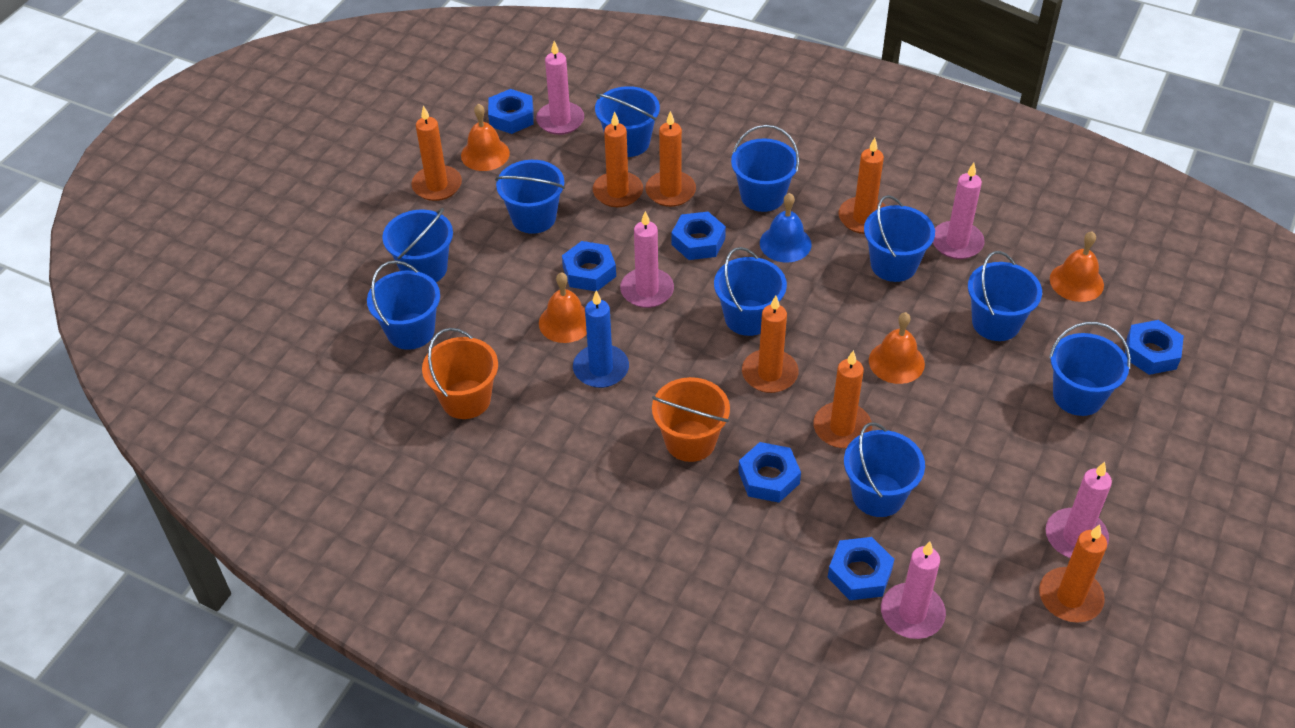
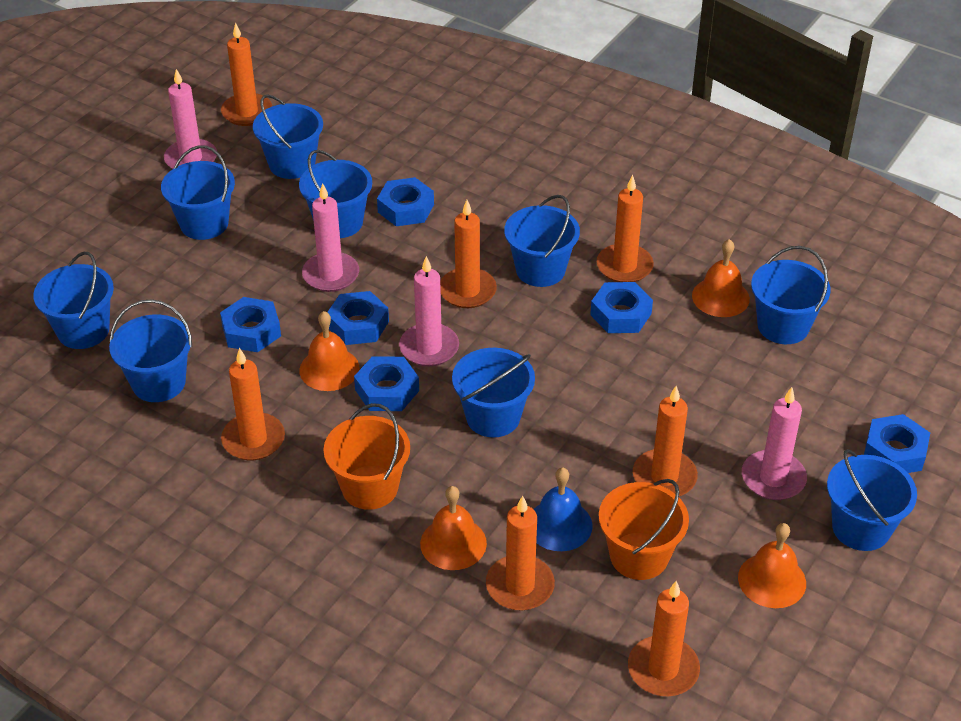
blue bucket: 10 -> 9
blue candle: 1 -> 0
pink candle: 5 -> 4

